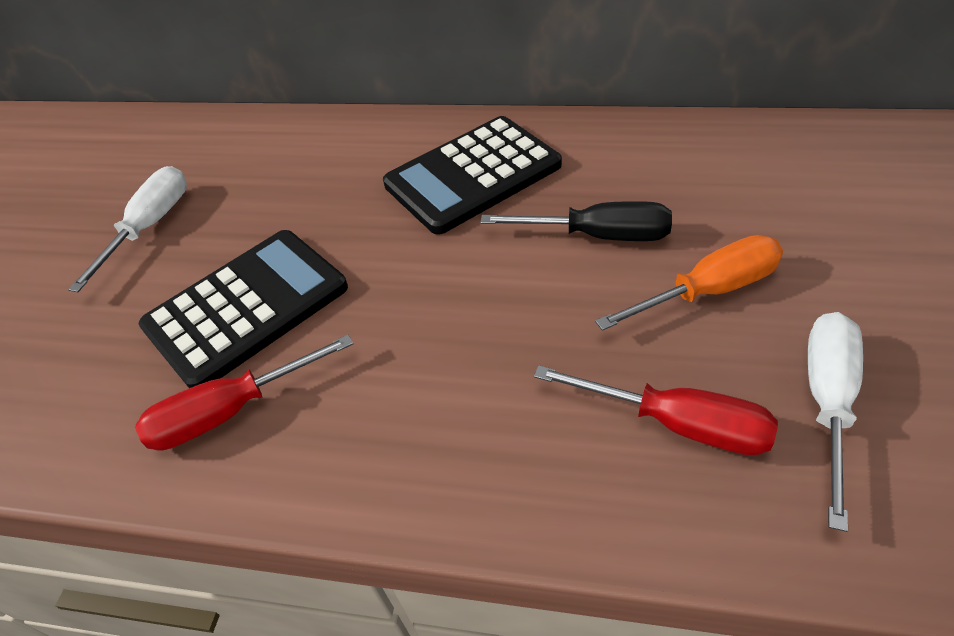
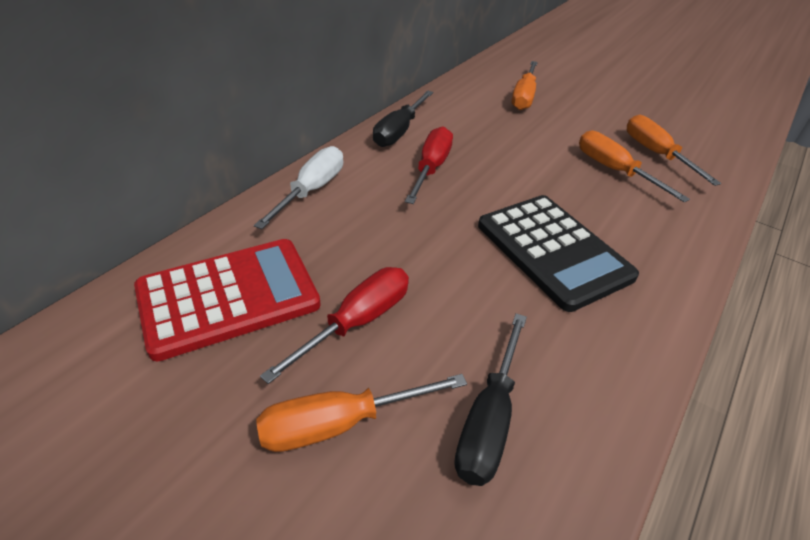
black calculator: 2 -> 1
black screwdriver: 1 -> 2
orange screwdriver: 1 -> 4
red calculator: 0 -> 1
white screwdriver: 2 -> 1

